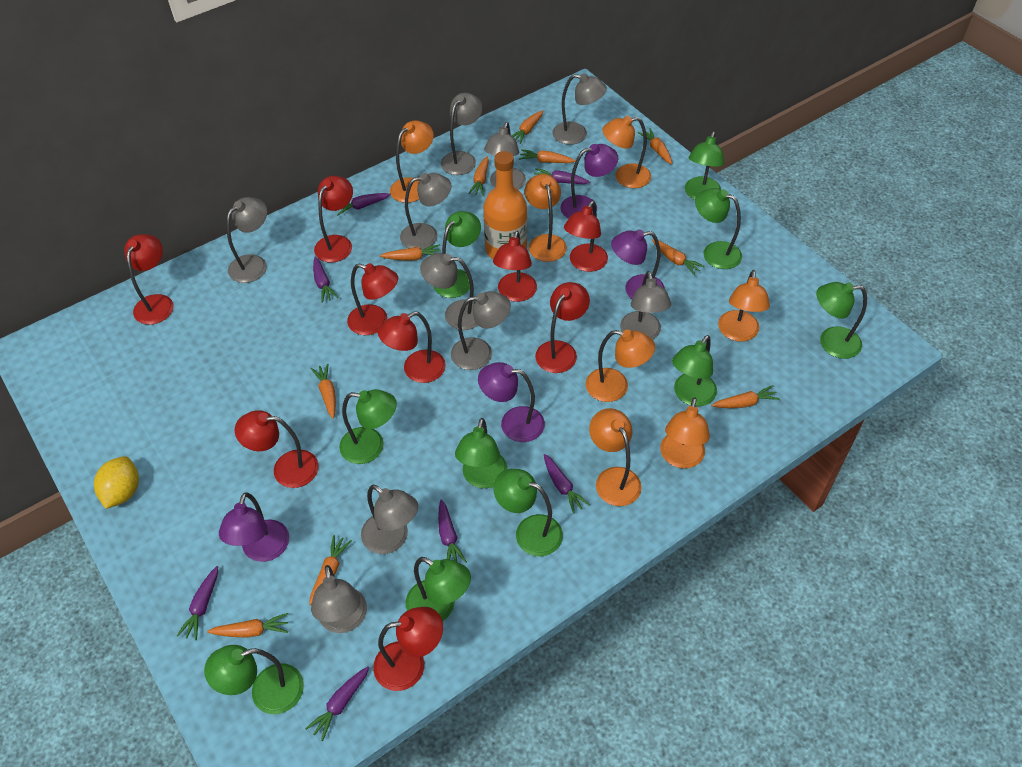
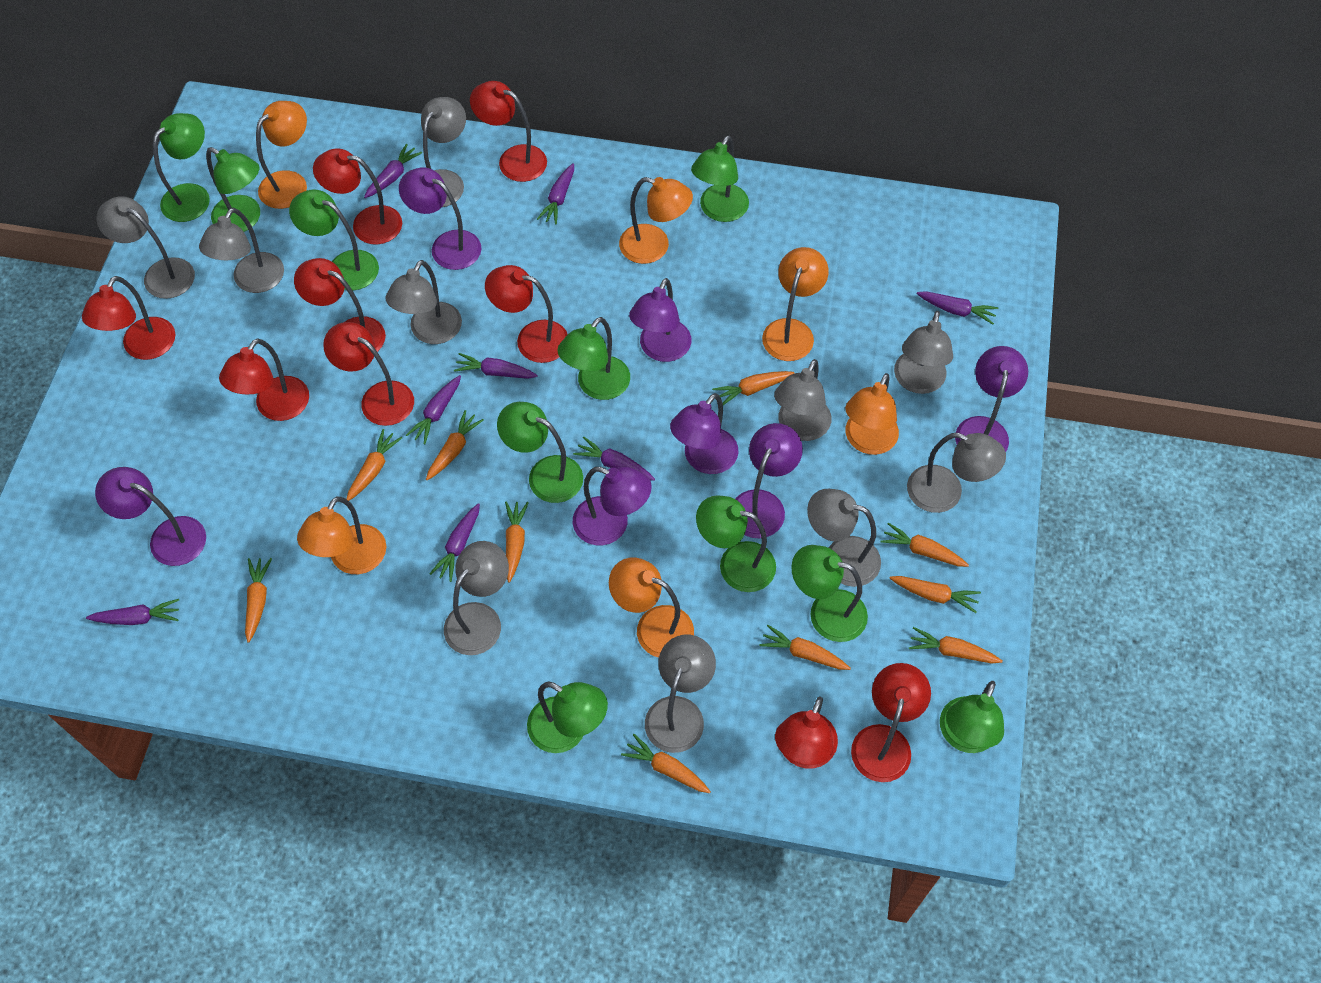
orange bottle: 1 -> 0
orange lamp: 7 -> 6
purple carrot: 7 -> 8
purple lamp: 4 -> 7
yellow lemon: 1 -> 0

